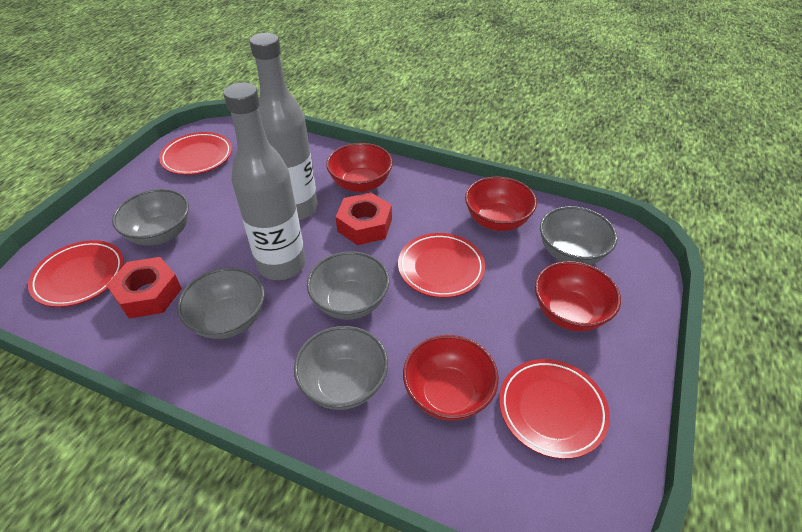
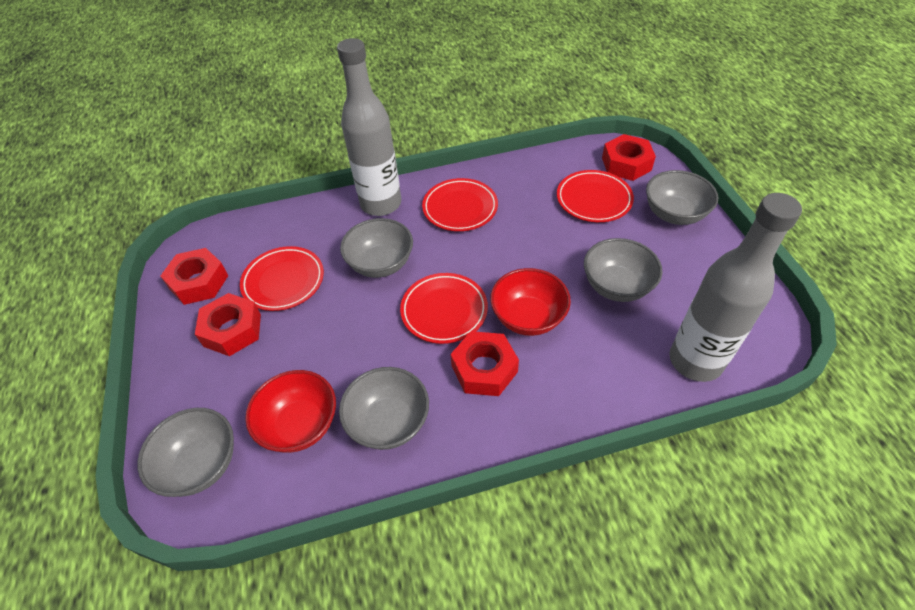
red bowl: 4 -> 2
red nut: 2 -> 4

